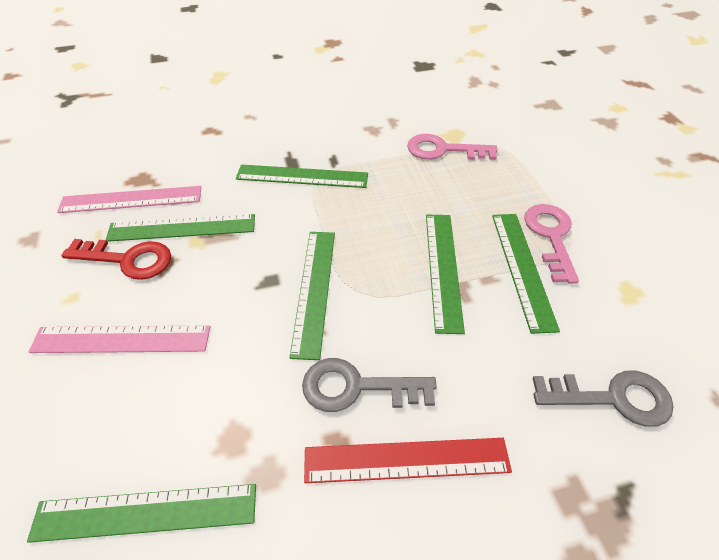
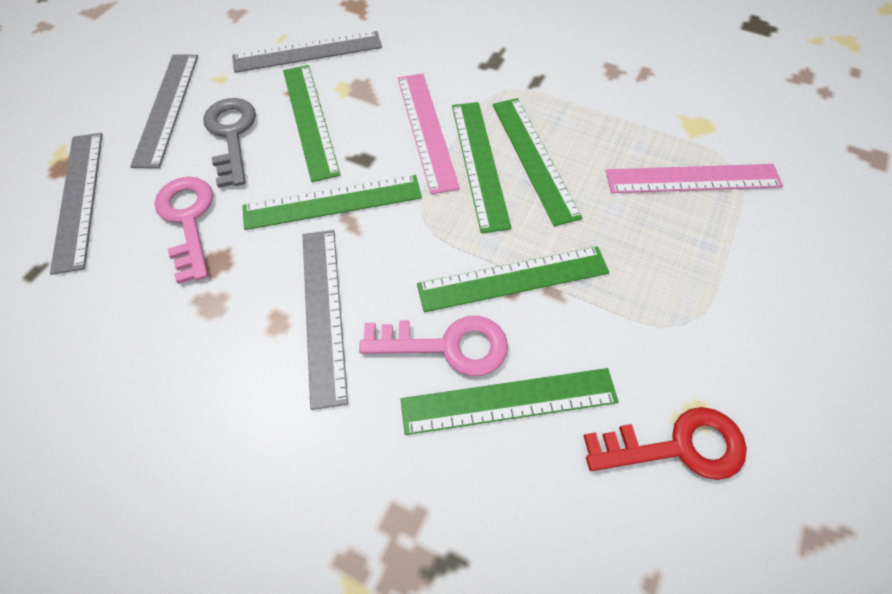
grey key: 2 -> 1
grey ruler: 0 -> 4
red ruler: 1 -> 0

